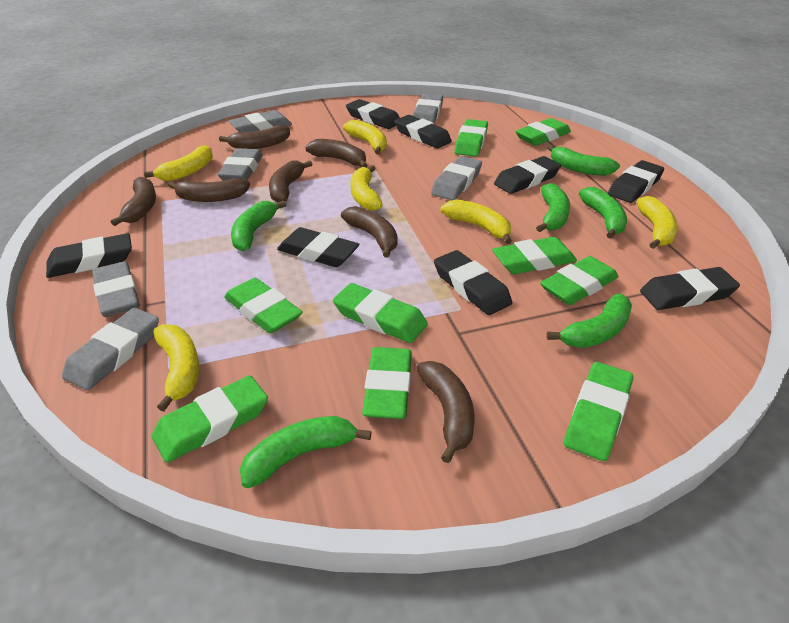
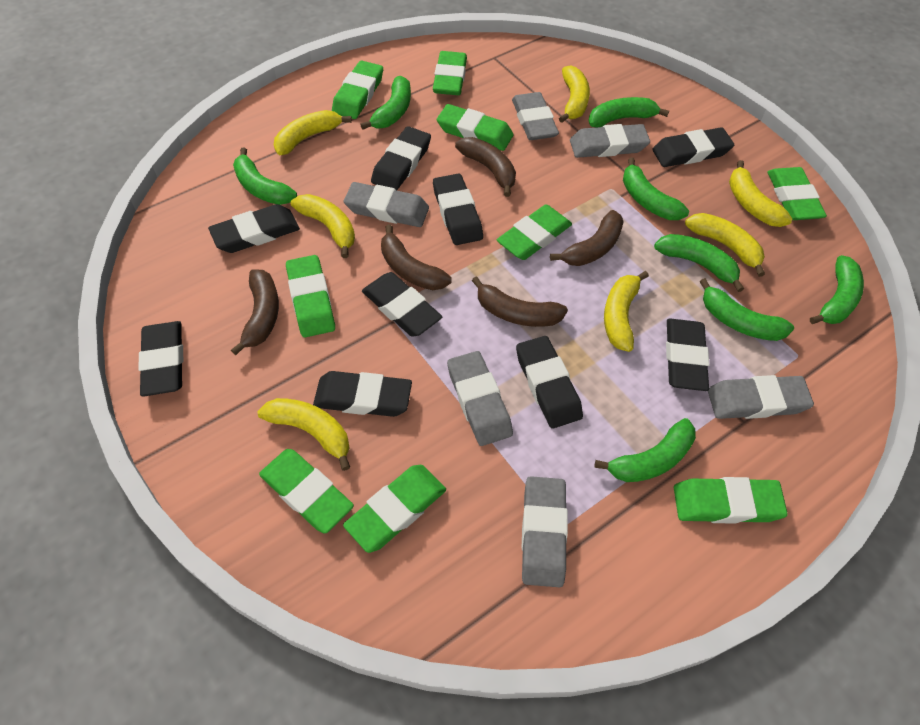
black eraser: 8 -> 9
brown banana: 7 -> 5
green banana: 6 -> 8
yellow banana: 6 -> 7

